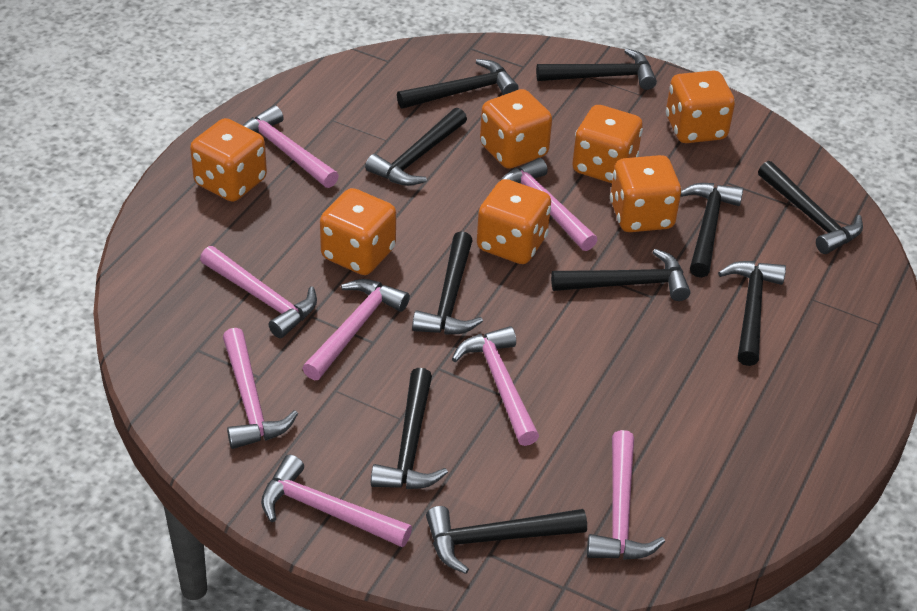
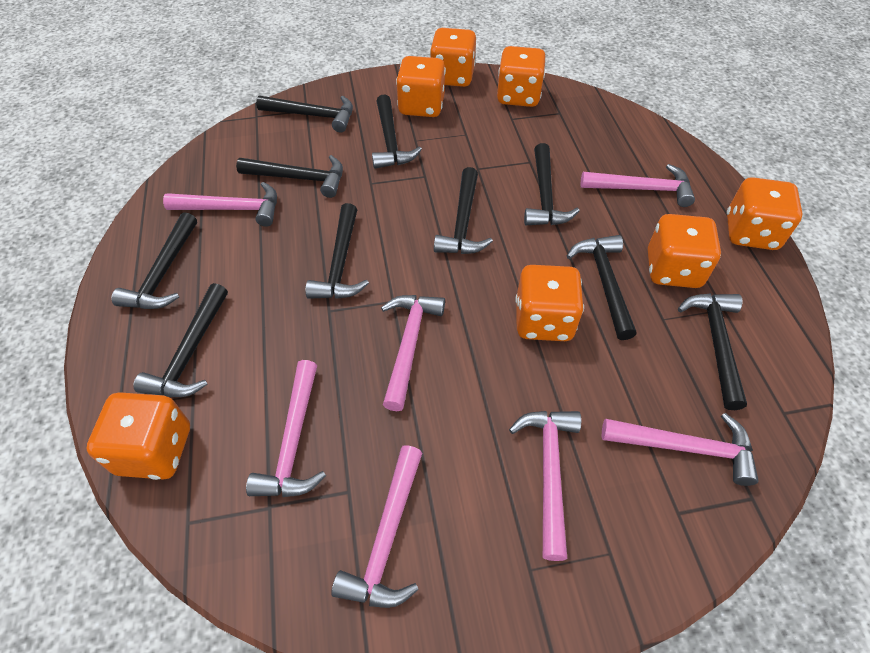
pink hammer: 8 -> 7

